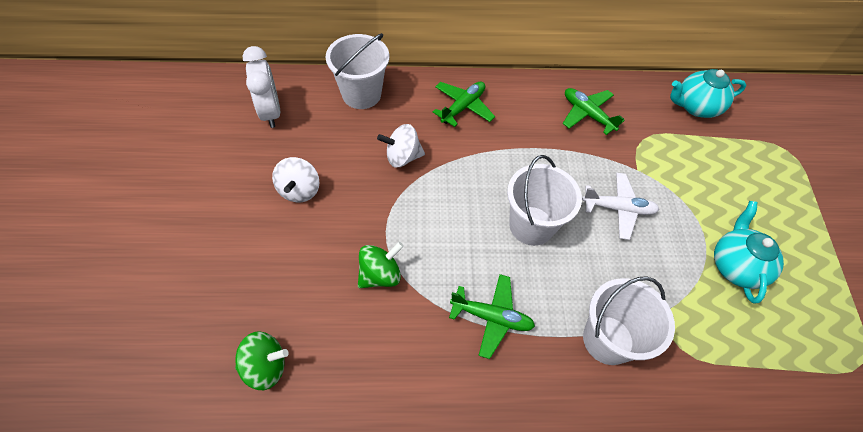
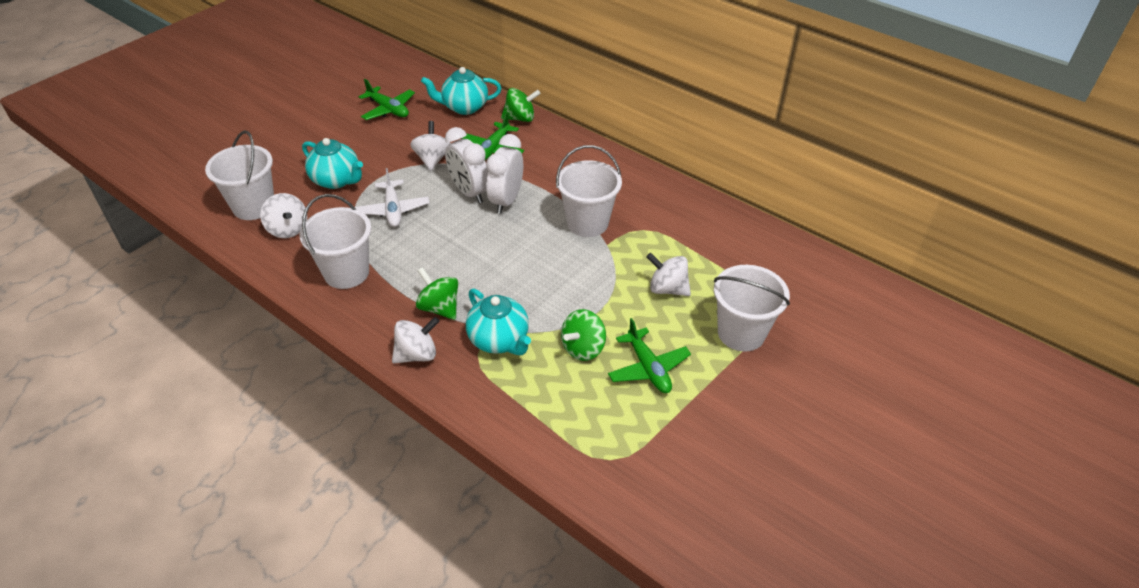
green spinning top: 2 -> 3
turquoise teapot: 2 -> 3
white bucket: 3 -> 4
white clock: 1 -> 2
white spinning top: 2 -> 4

